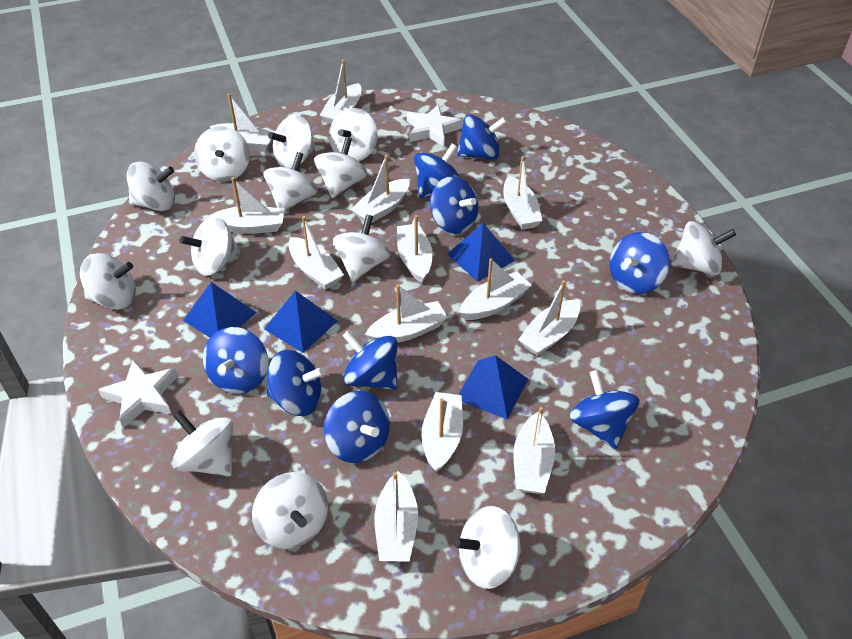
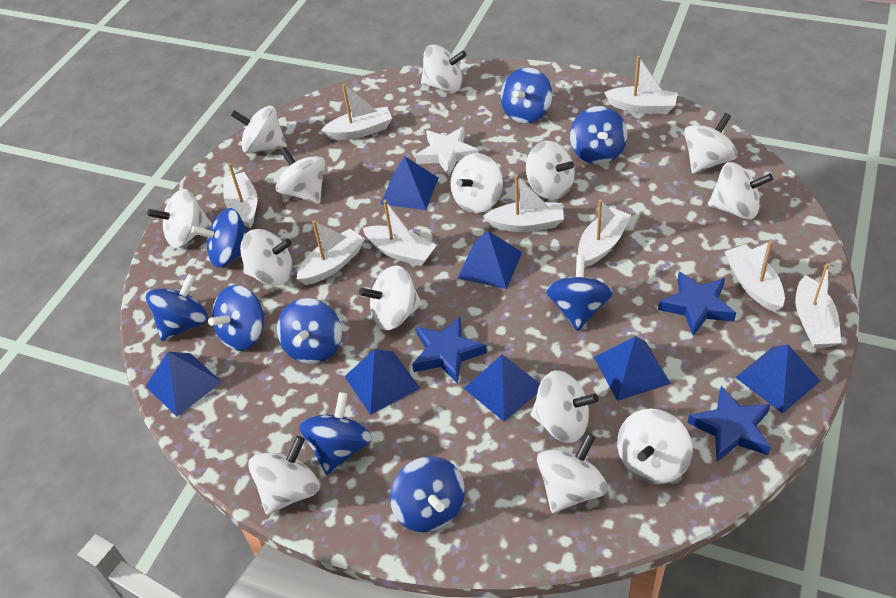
blue pyramid: 4 -> 7
blue star: 0 -> 3
white boat: 13 -> 9
white spinning top: 13 -> 14
white star: 2 -> 1

